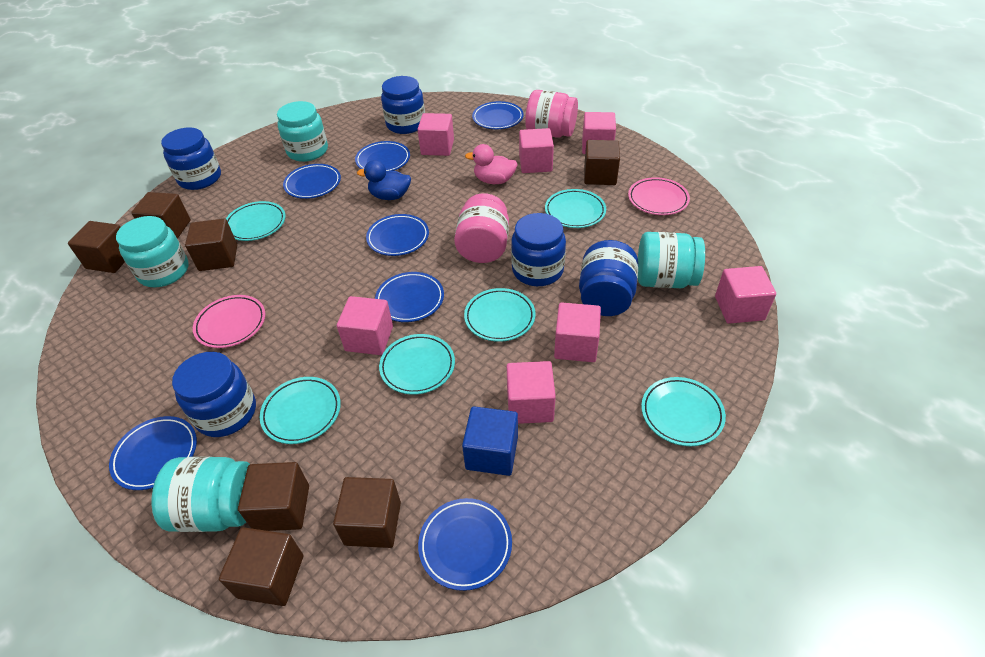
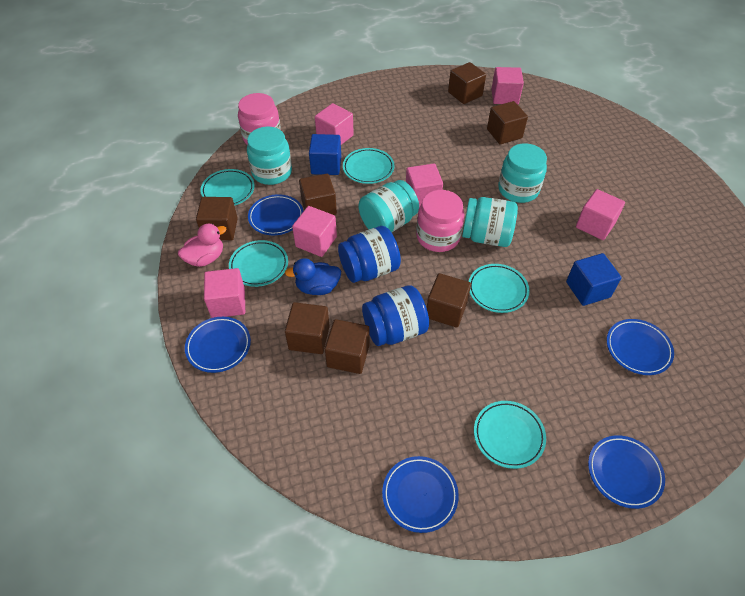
blue cube: 1 -> 2
blue jar: 5 -> 2
blue plate: 7 -> 5
pink cube: 7 -> 6
pink plate: 2 -> 0
turquoise plate: 6 -> 5

